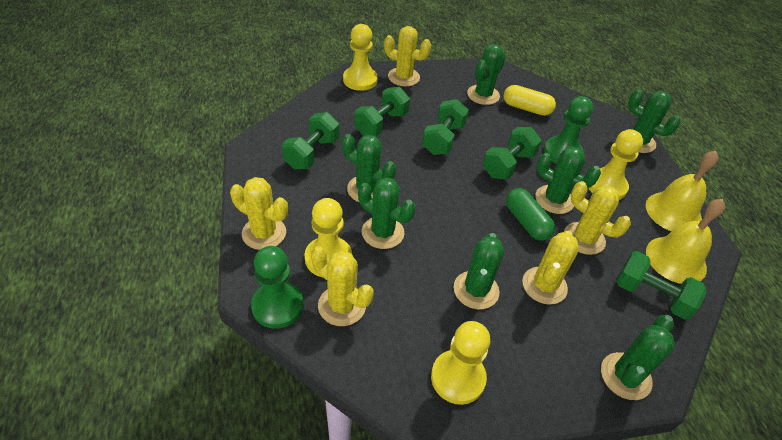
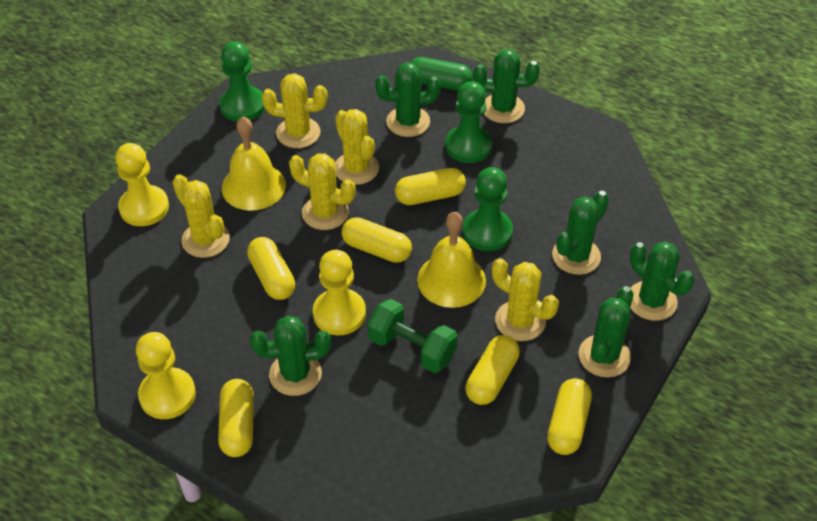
green cactus: 7 -> 6
green dumbbell: 5 -> 1
green pawn: 2 -> 3
yellow capsule: 1 -> 6
yellow pawn: 4 -> 3

